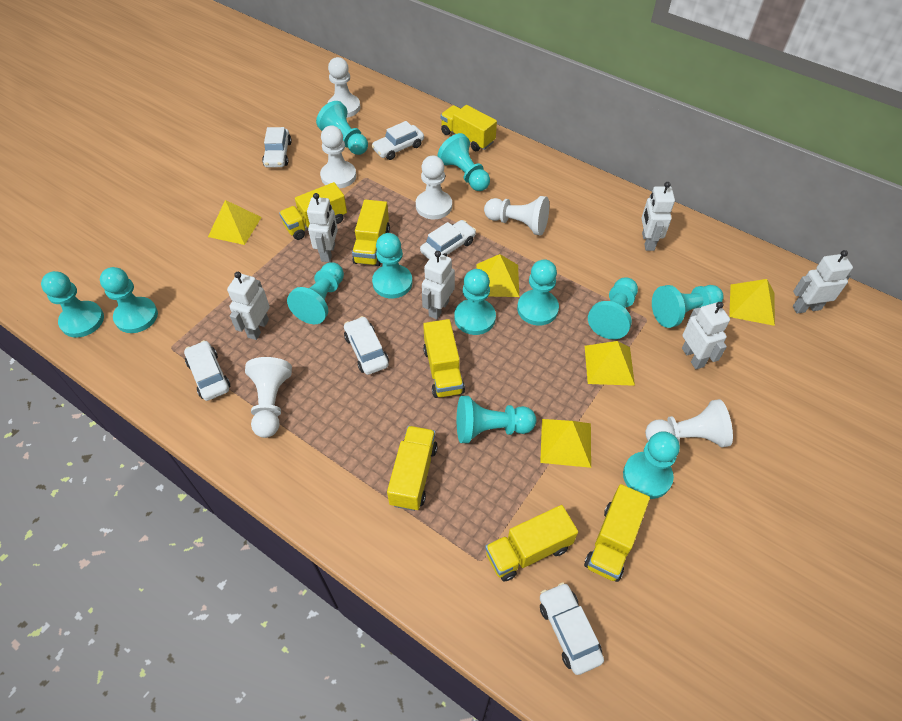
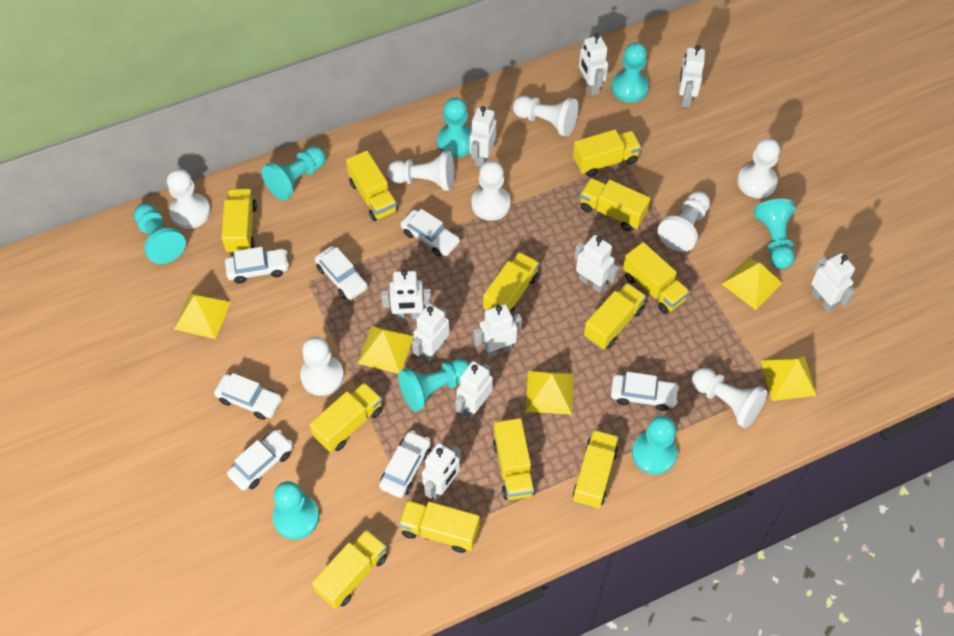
turquoise pawn: 12 -> 8
white car: 6 -> 7
white pawn: 6 -> 8
white robot: 6 -> 10
yellow truck: 7 -> 12

